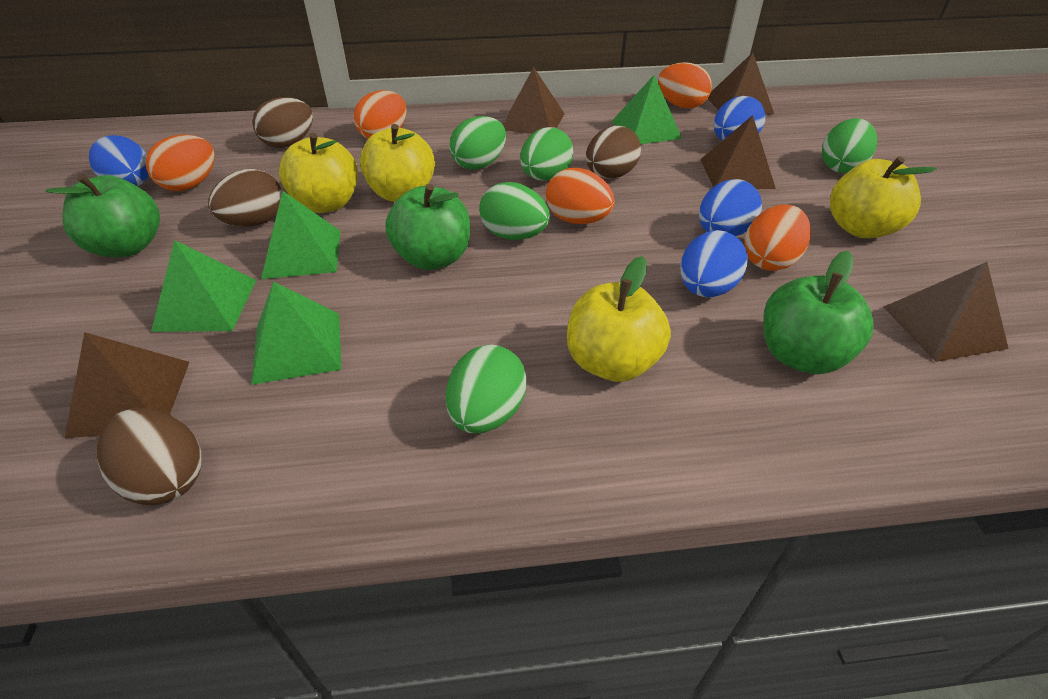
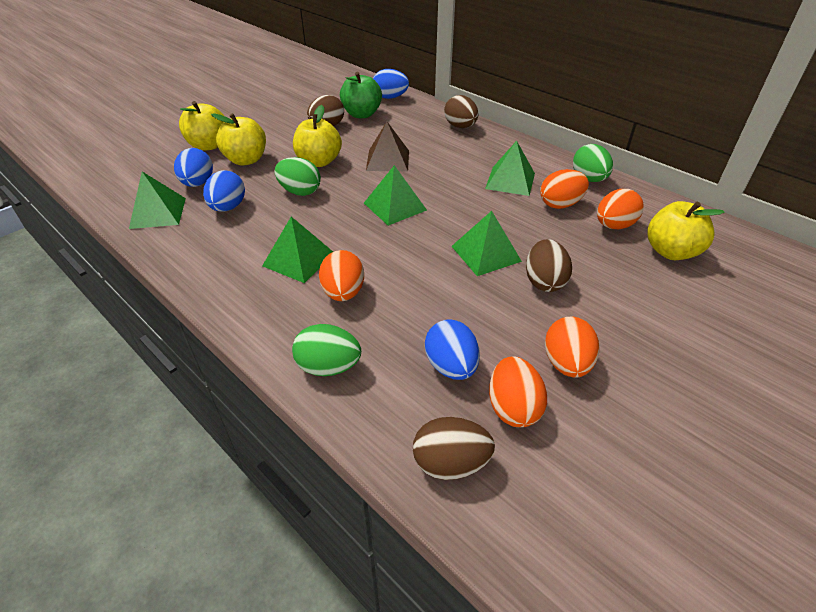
brown pyramid: 5 -> 1
green apple: 3 -> 1
green egg: 5 -> 3
green pyramid: 4 -> 5

